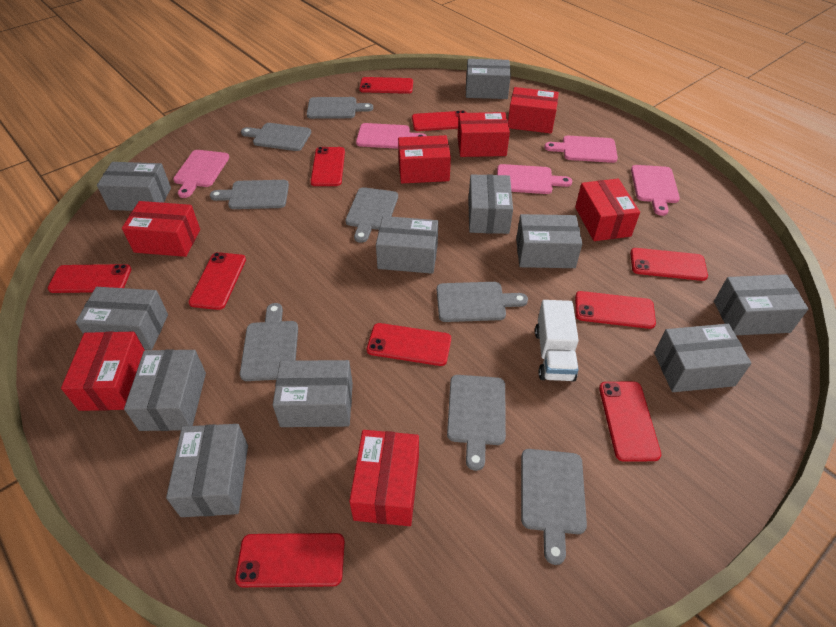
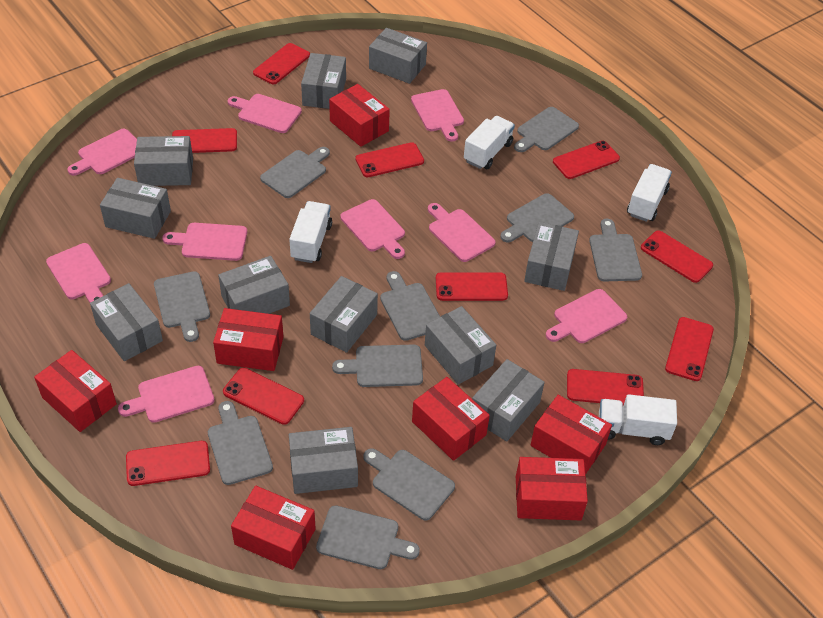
grey cutting board: 8 -> 10
pink cutting board: 5 -> 9
white truck: 1 -> 4

